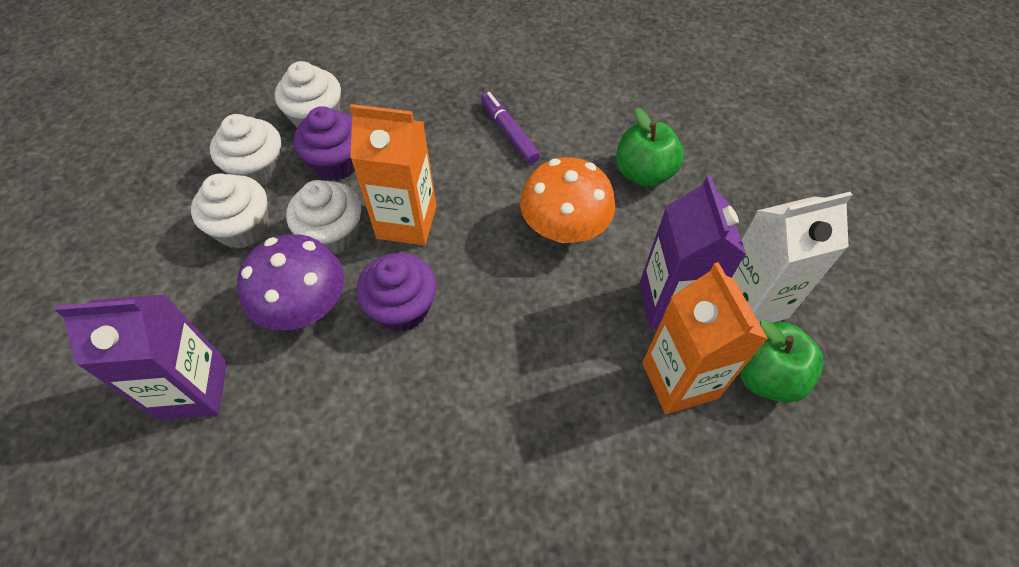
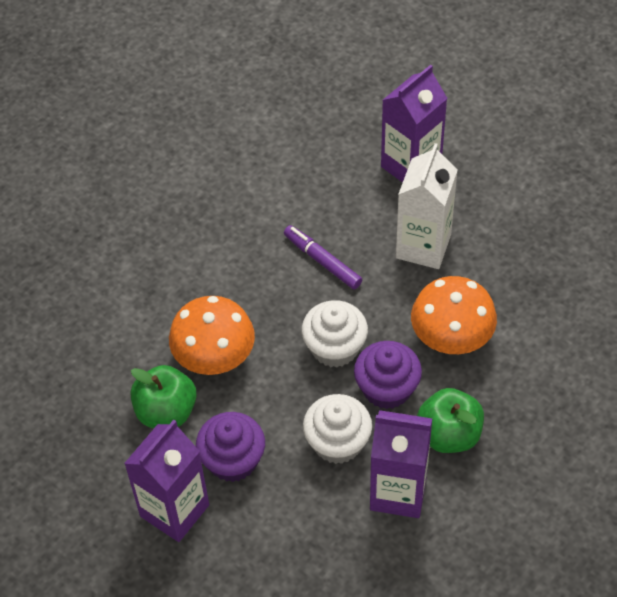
orange carton: 2 -> 0
orange mushroom: 1 -> 2
purple carton: 2 -> 3
purple mushroom: 1 -> 0
white cupcake: 4 -> 2

